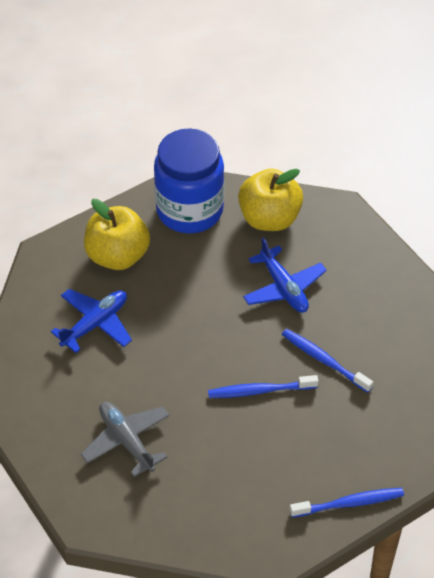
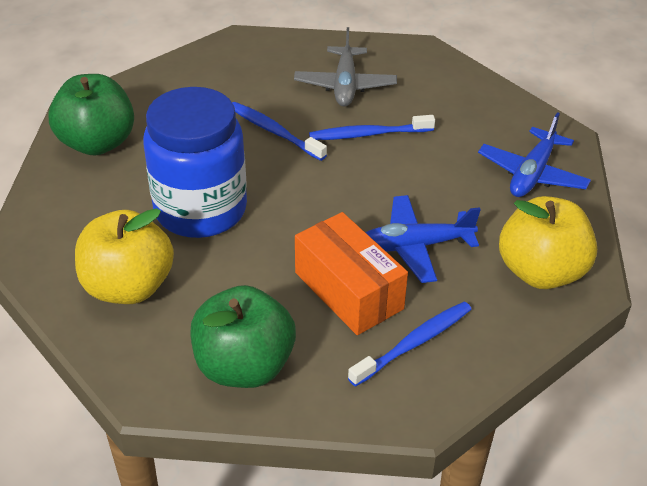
green apple: 0 -> 2
orange box: 0 -> 1

